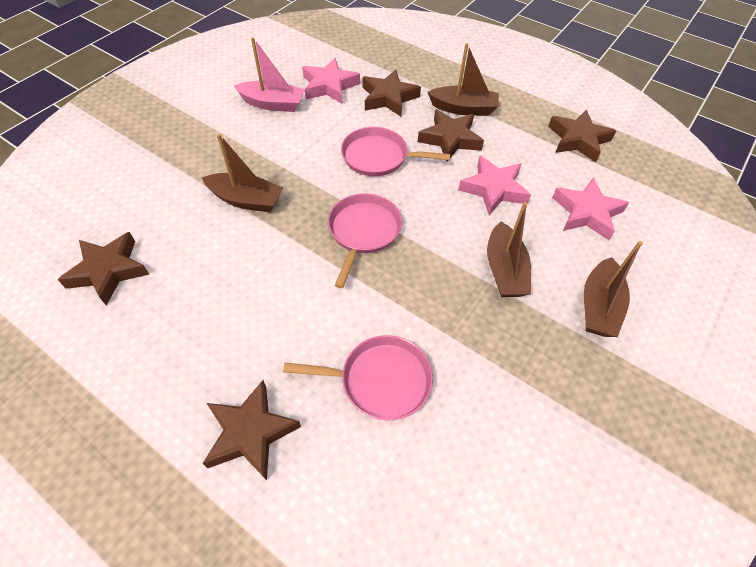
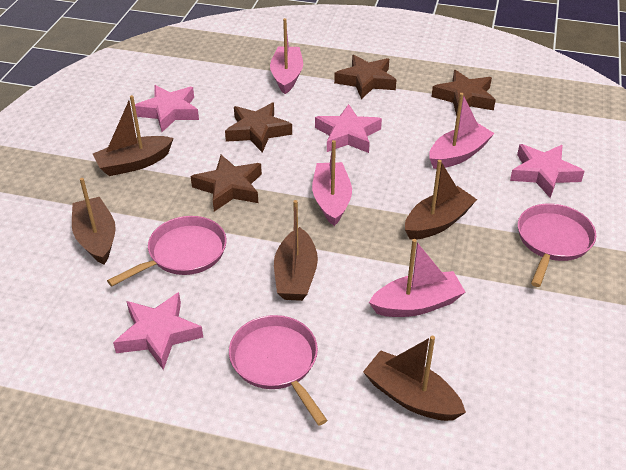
brown boat: 4 -> 5
brown star: 5 -> 4
pink boat: 1 -> 4
pink star: 3 -> 4

